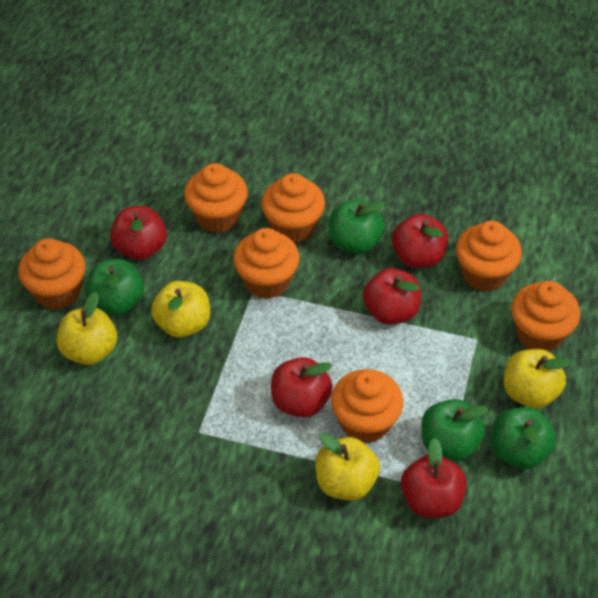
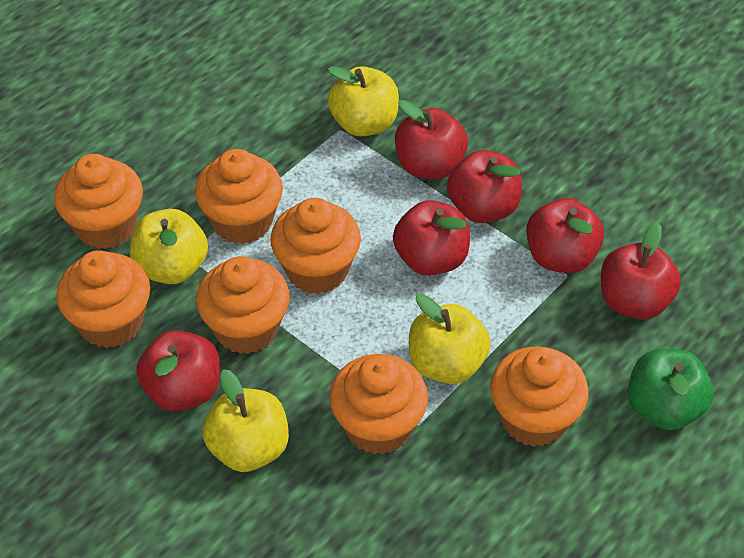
green apple: 4 -> 1
red apple: 5 -> 6

